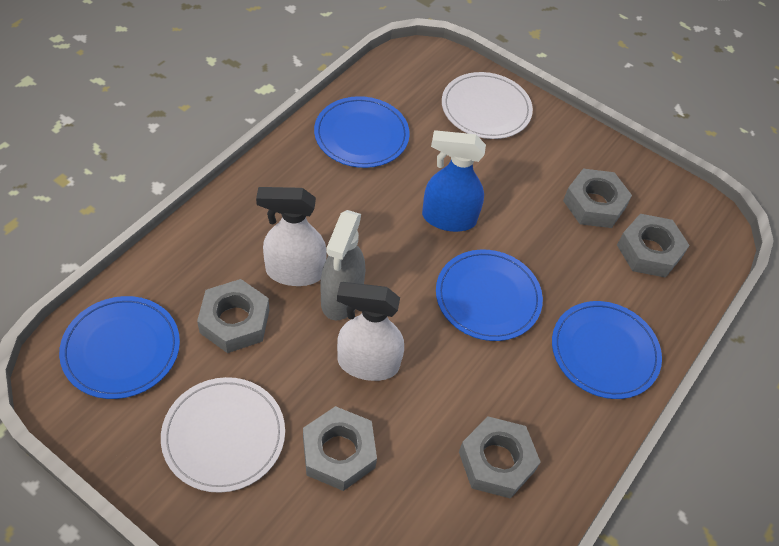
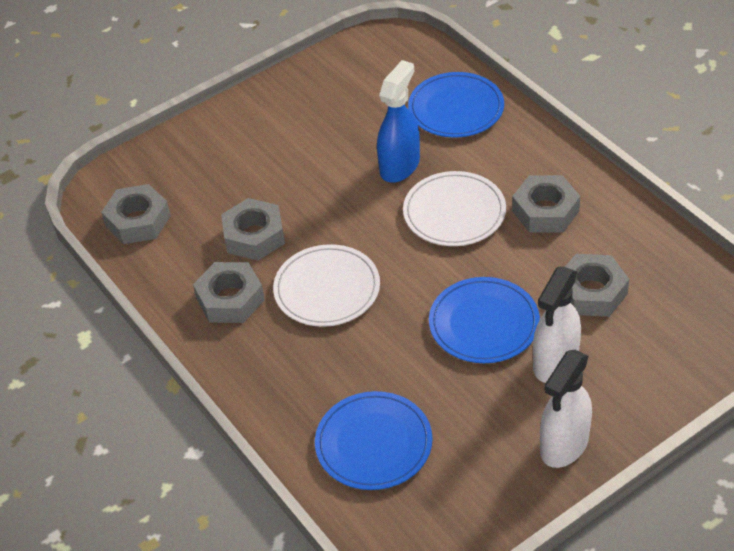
blue plate: 4 -> 3
grey spray bottle: 1 -> 0

